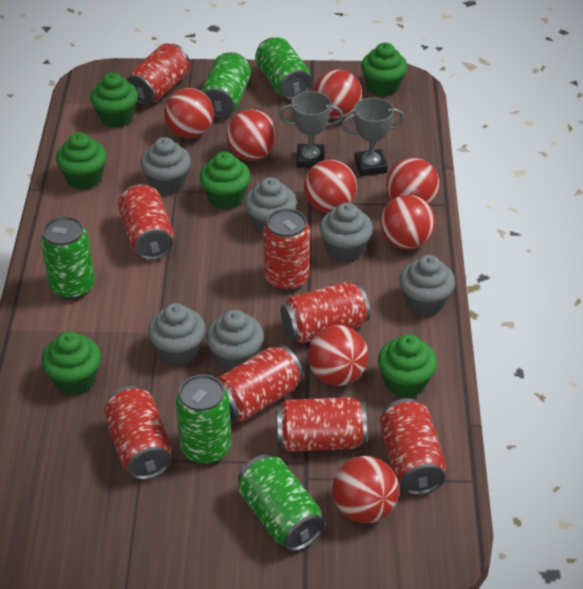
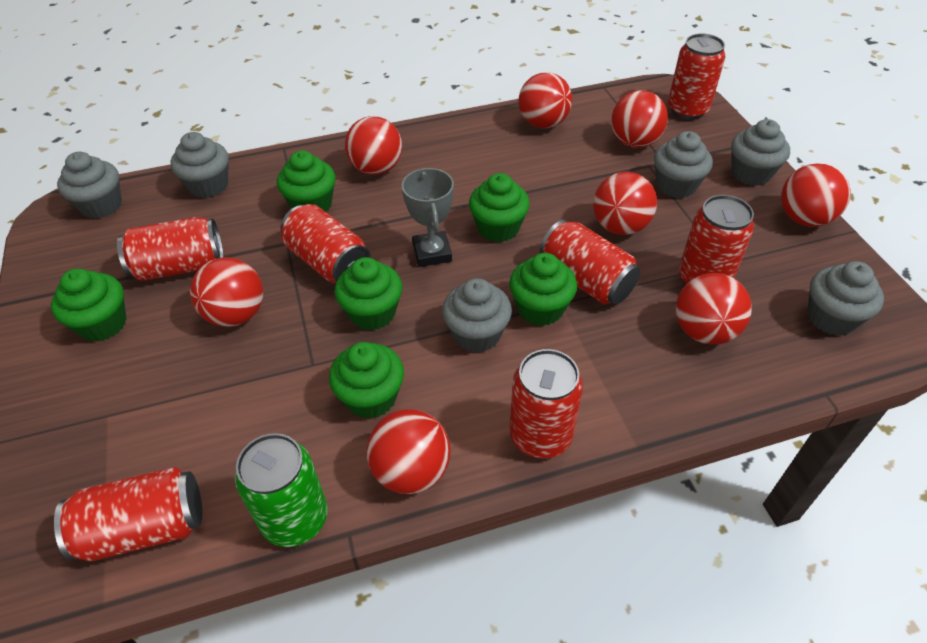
green can: 5 -> 1
grey trophy: 2 -> 1
red can: 8 -> 7

